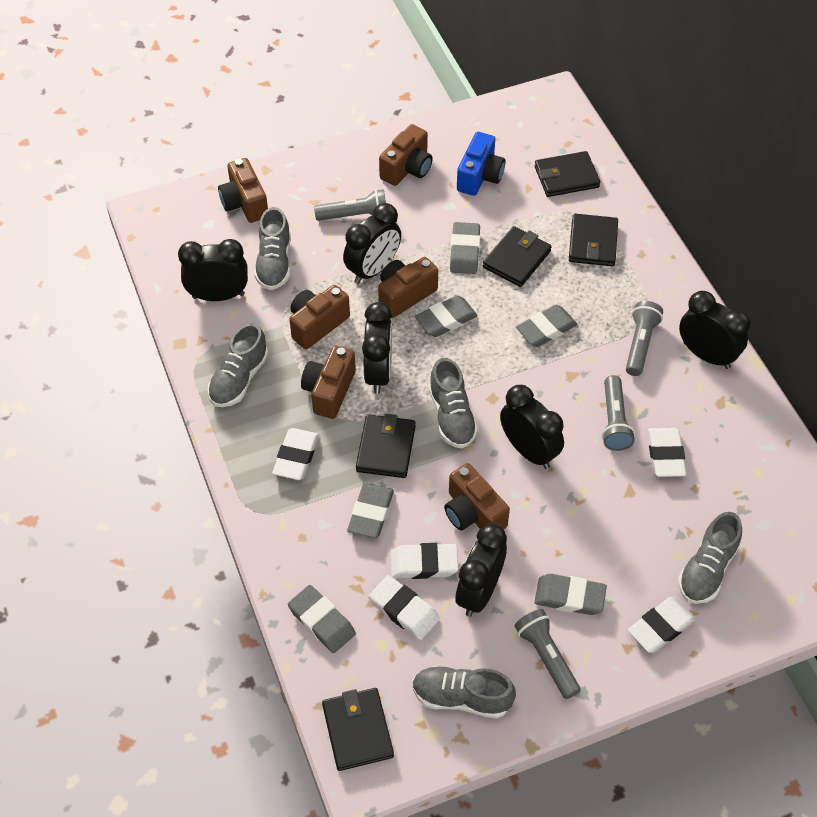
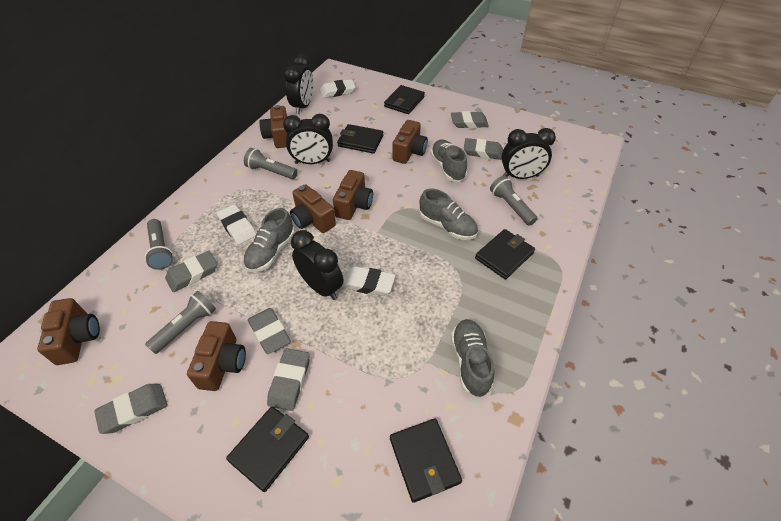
black clock: 6 -> 4
blue camera: 1 -> 0
grey shoe: 5 -> 4
white eraser: 5 -> 3

